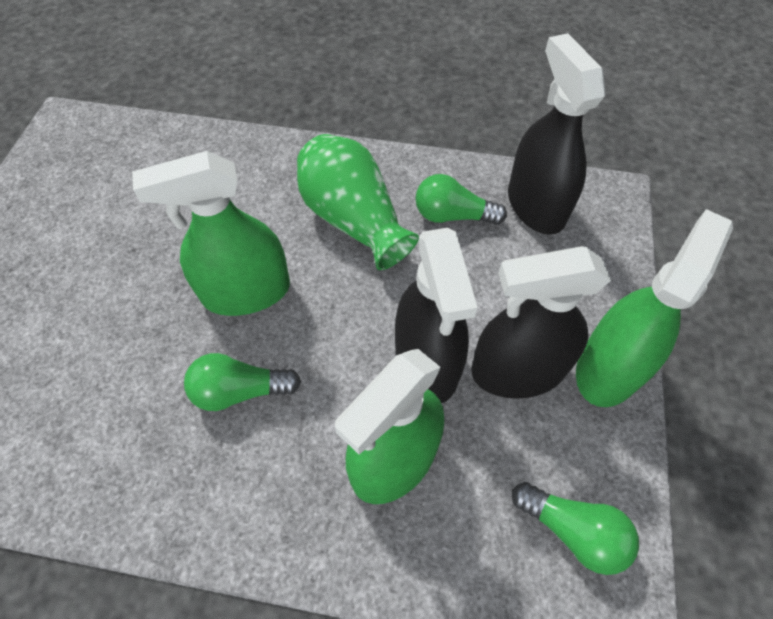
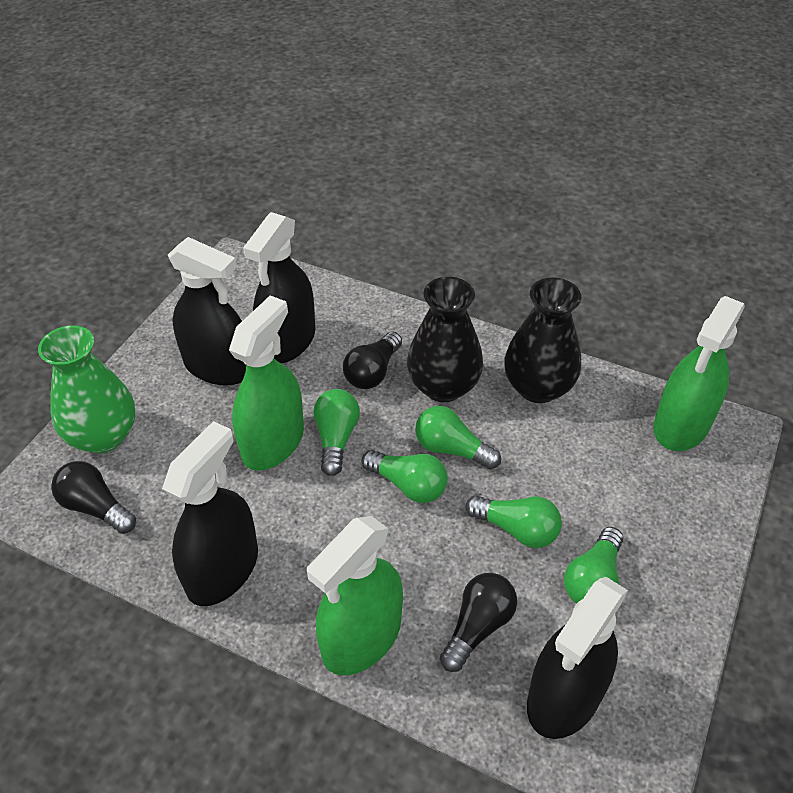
black light bulb: 0 -> 3
black spray bottle: 3 -> 4
black vase: 0 -> 2
green light bulb: 3 -> 5

